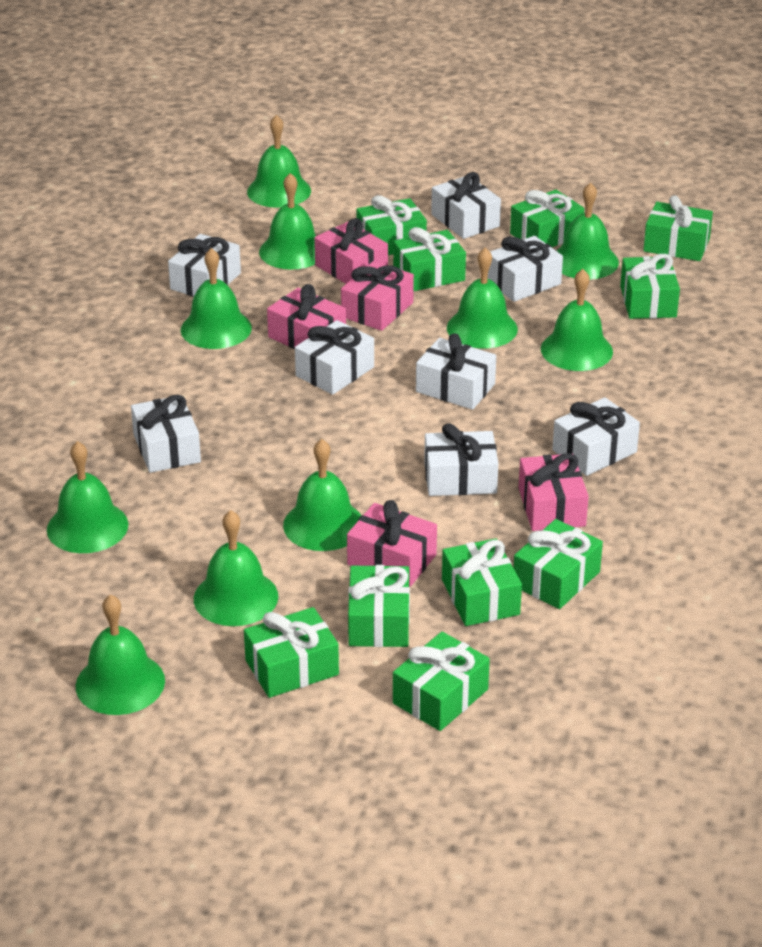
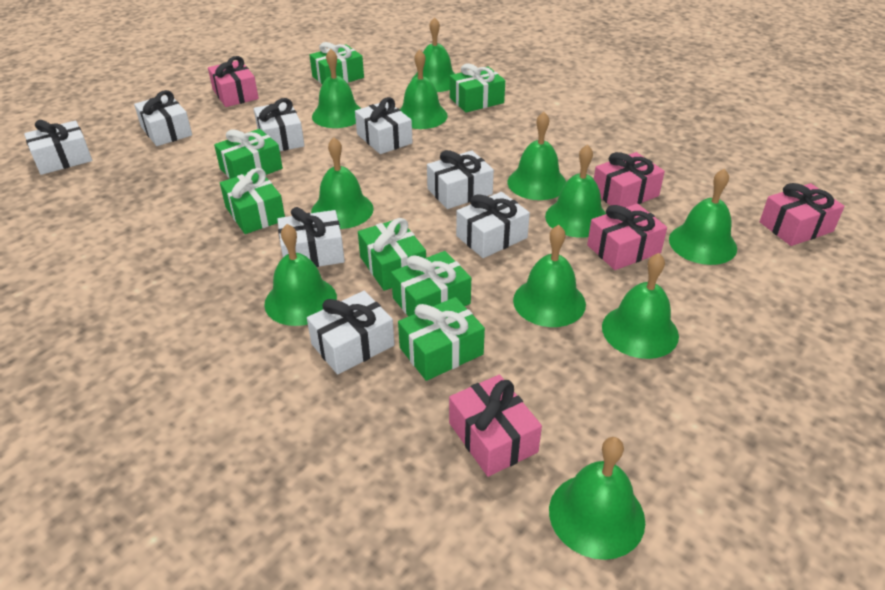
green bell: 10 -> 11
green gift: 10 -> 7

